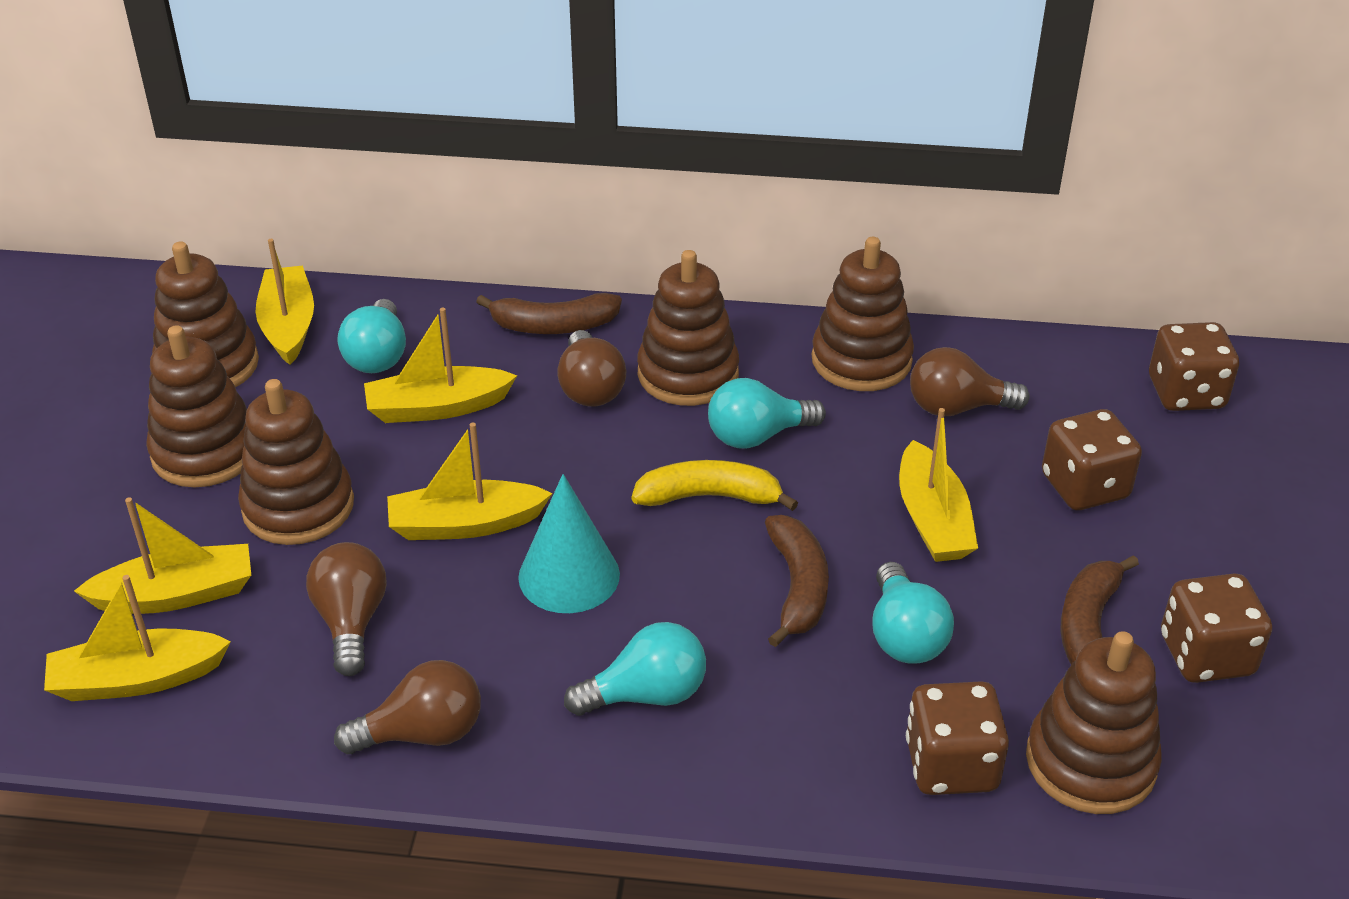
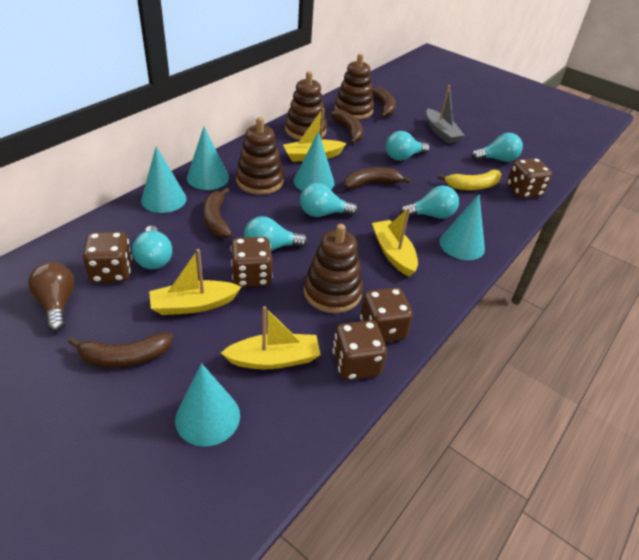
brown banana: 3 -> 5
brown dice: 4 -> 5
brown light bulb: 4 -> 1
brown stacking toy: 6 -> 4
grey boat: 0 -> 1
turquoise cone: 1 -> 5
turquoise light bulb: 4 -> 6
yellow boat: 6 -> 4

